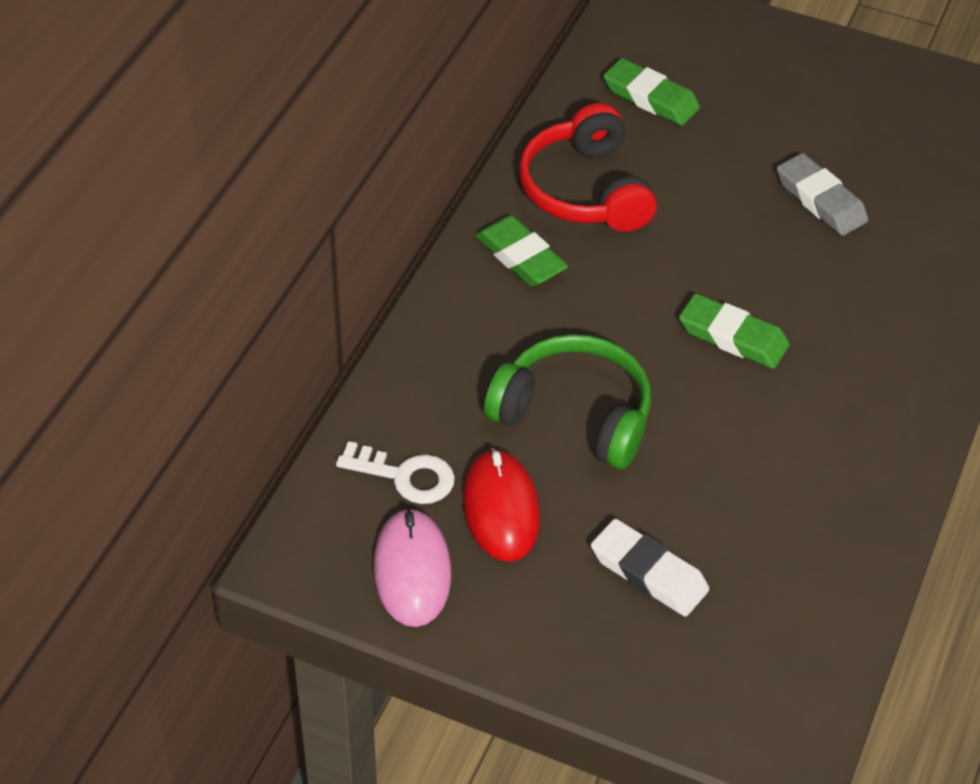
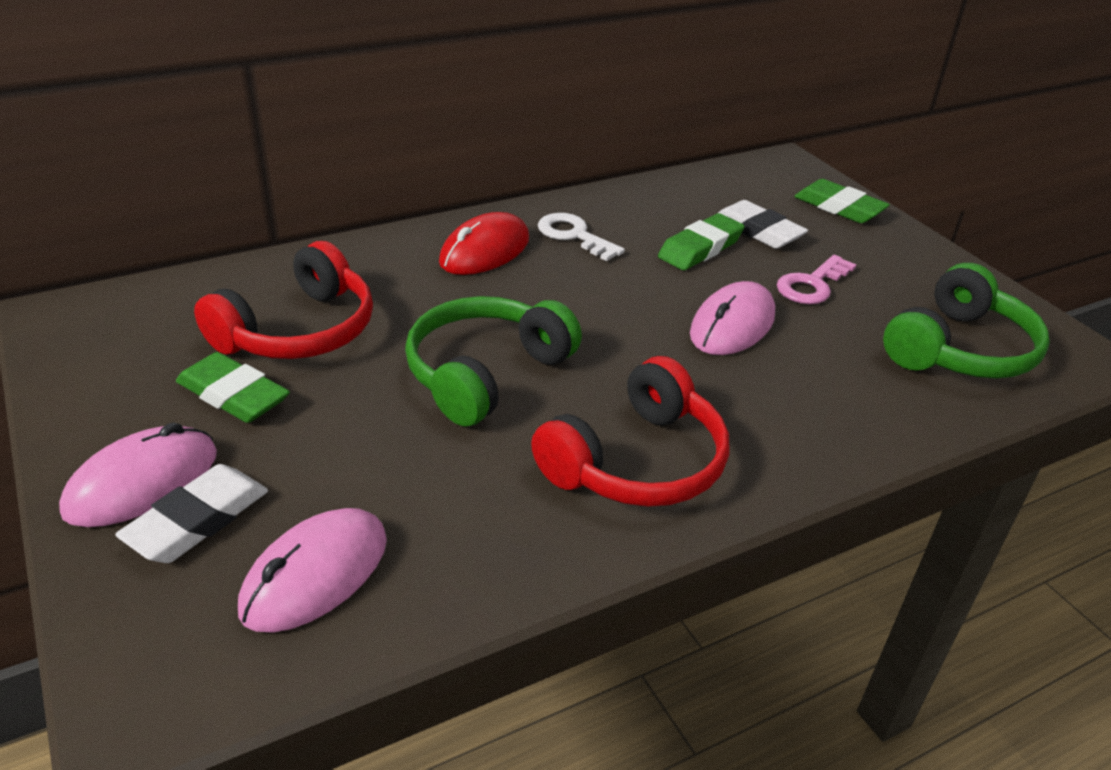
green headphones: 1 -> 2
grey eraser: 1 -> 0
pink key: 0 -> 1
pink mouse: 1 -> 3
red headphones: 1 -> 2
white eraser: 1 -> 2

